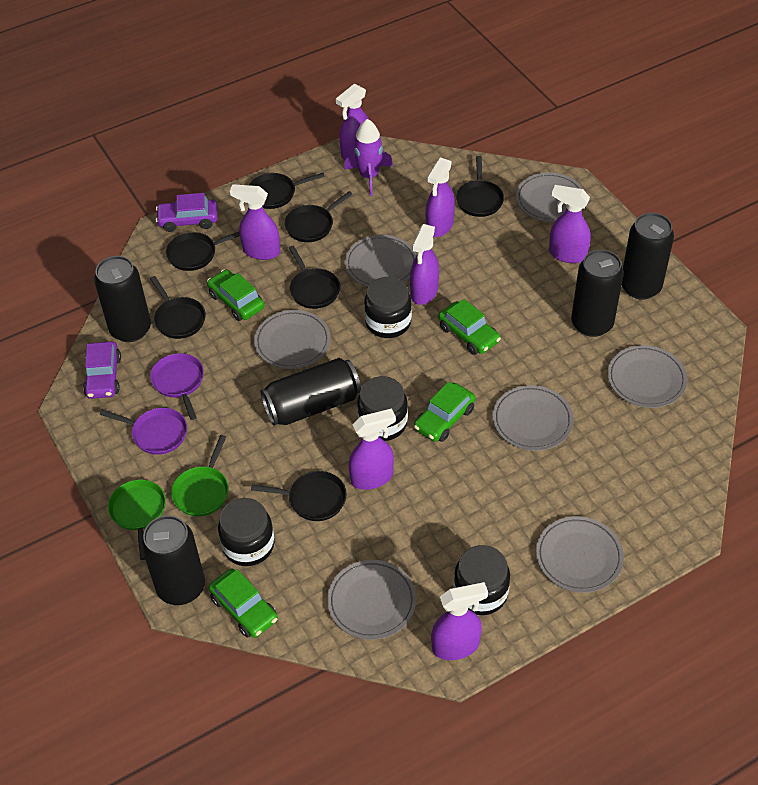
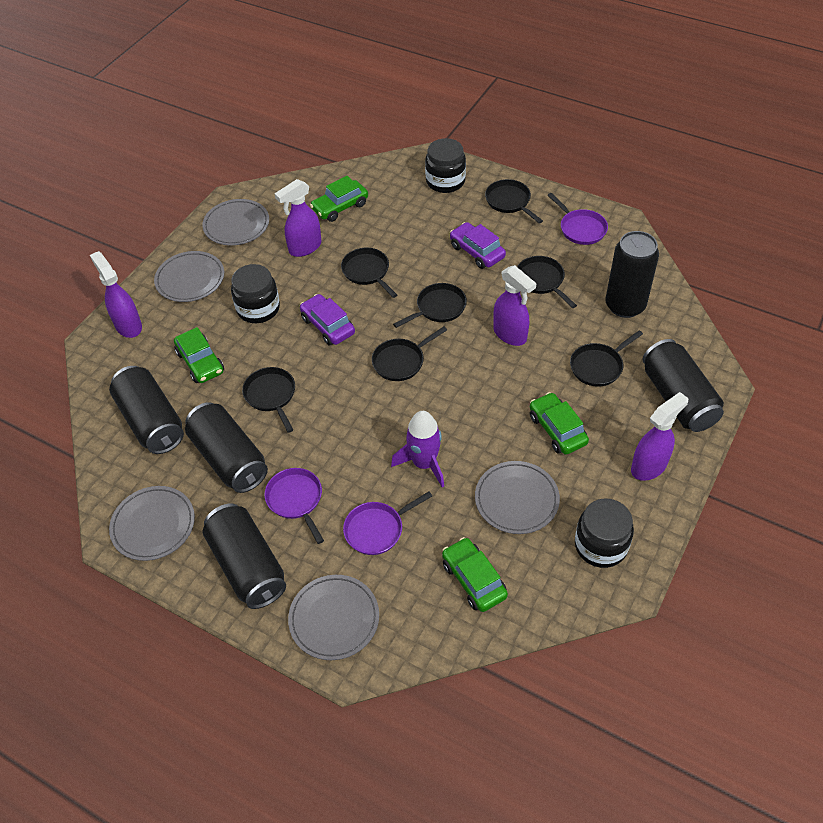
black jar: 4 -> 3
green pan: 2 -> 0
grey plate: 7 -> 5
purple pan: 2 -> 3
purple spray bottle: 7 -> 4

